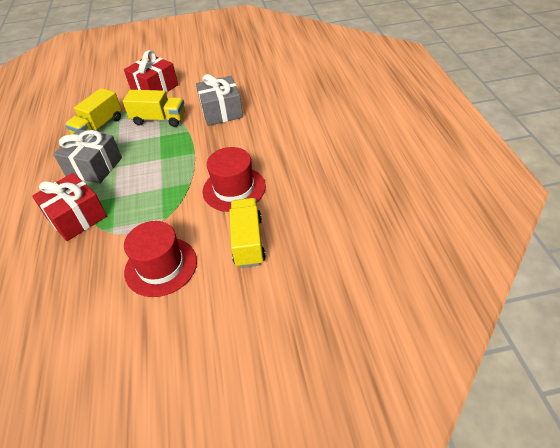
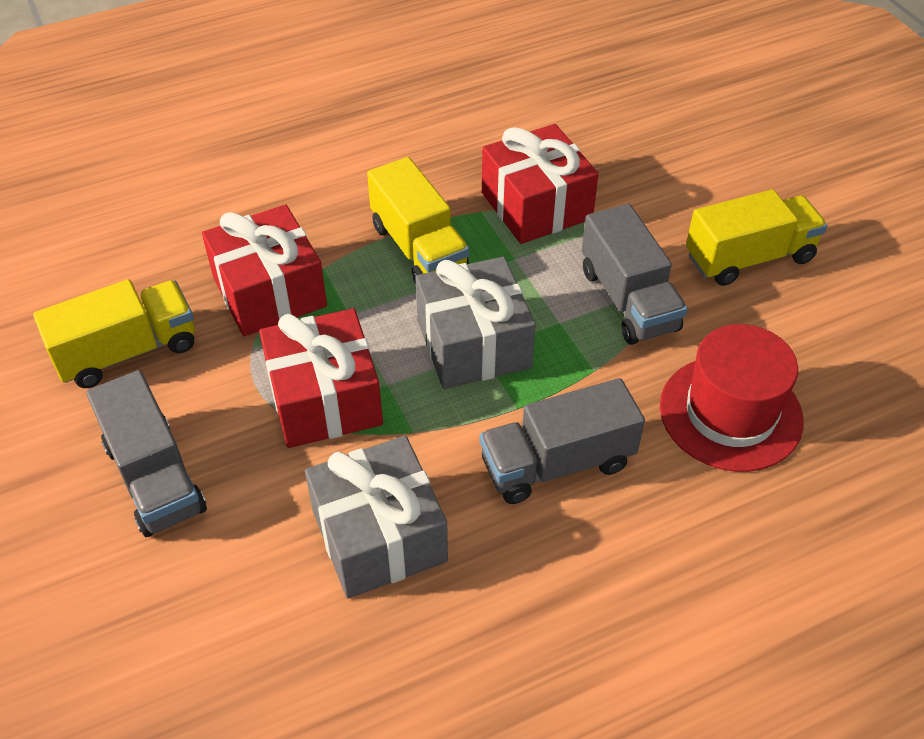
grey truck: 0 -> 3
red gift: 2 -> 3
red hat: 2 -> 1

